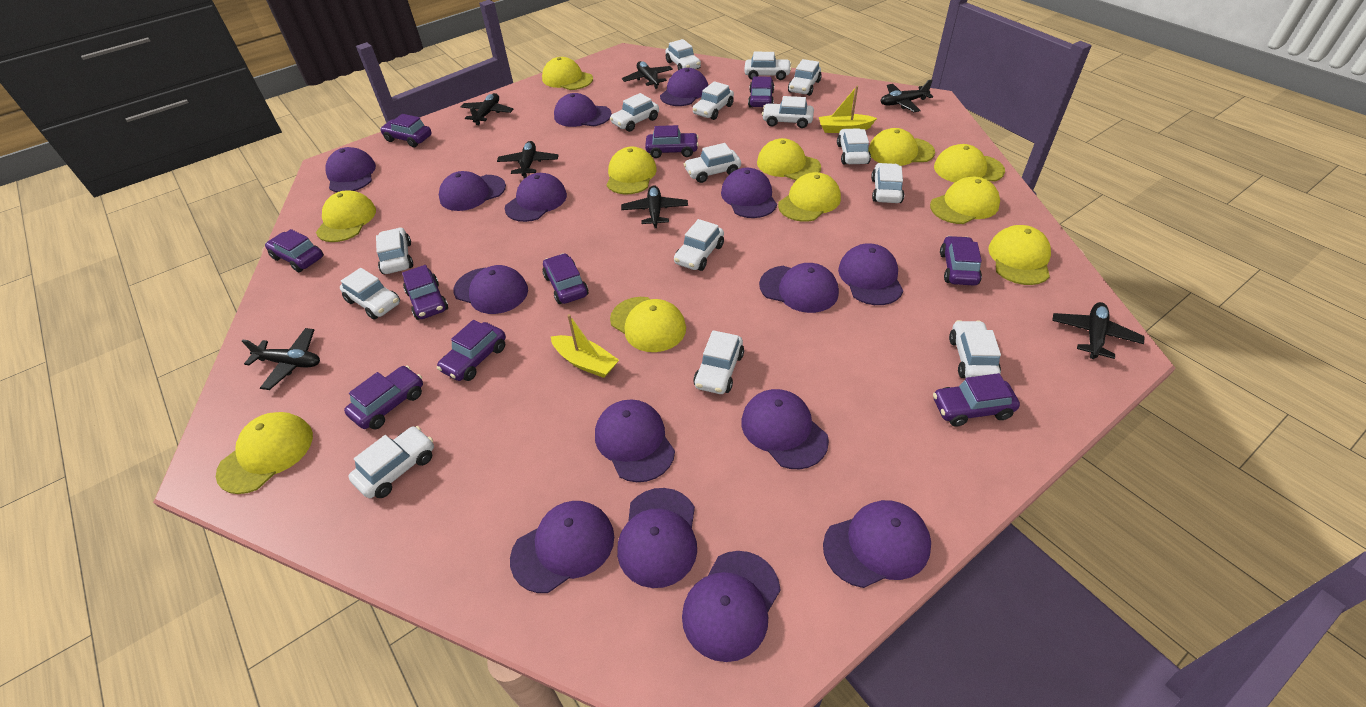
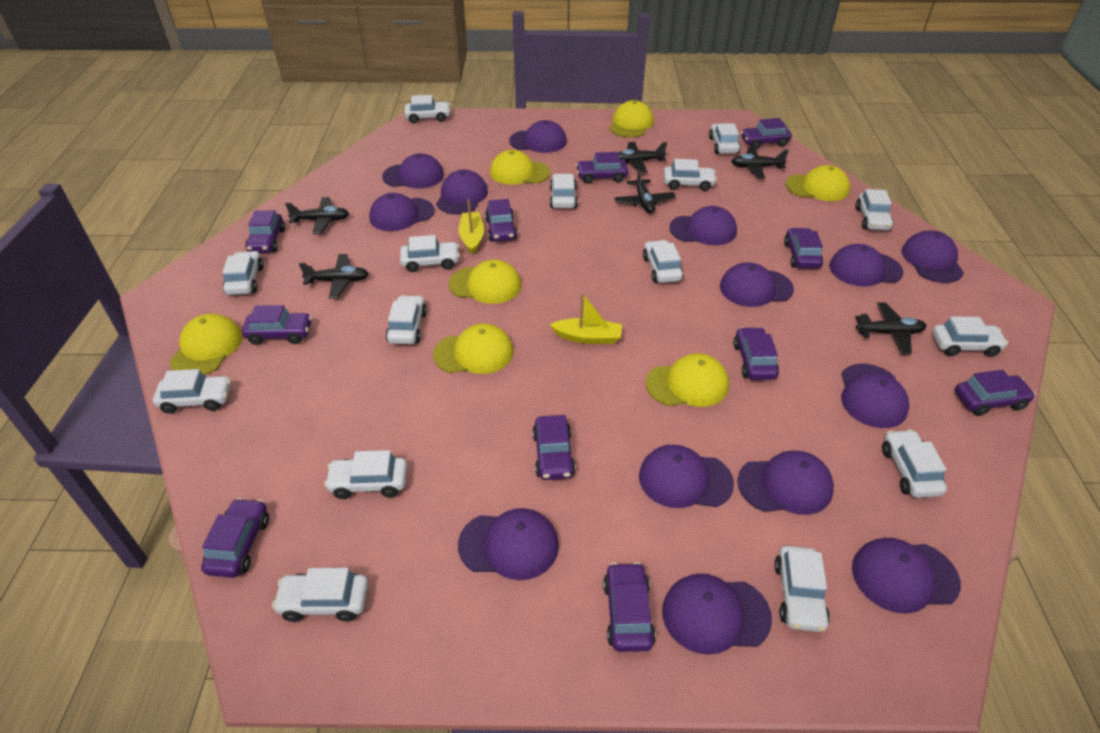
black plane: 7 -> 6
purple cap: 15 -> 14
purple car: 10 -> 11
yellow cap: 11 -> 7

